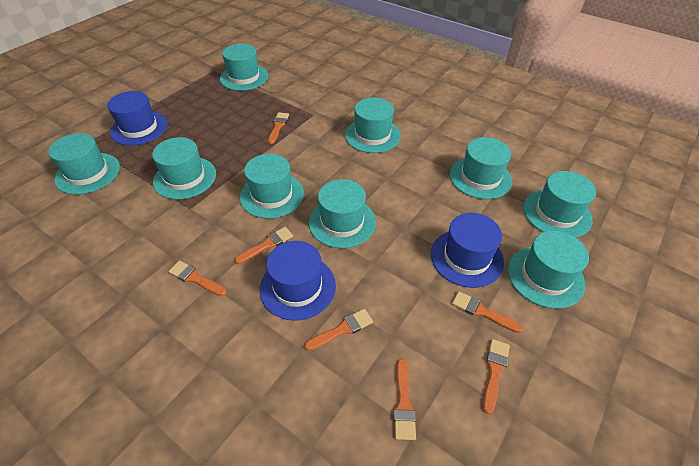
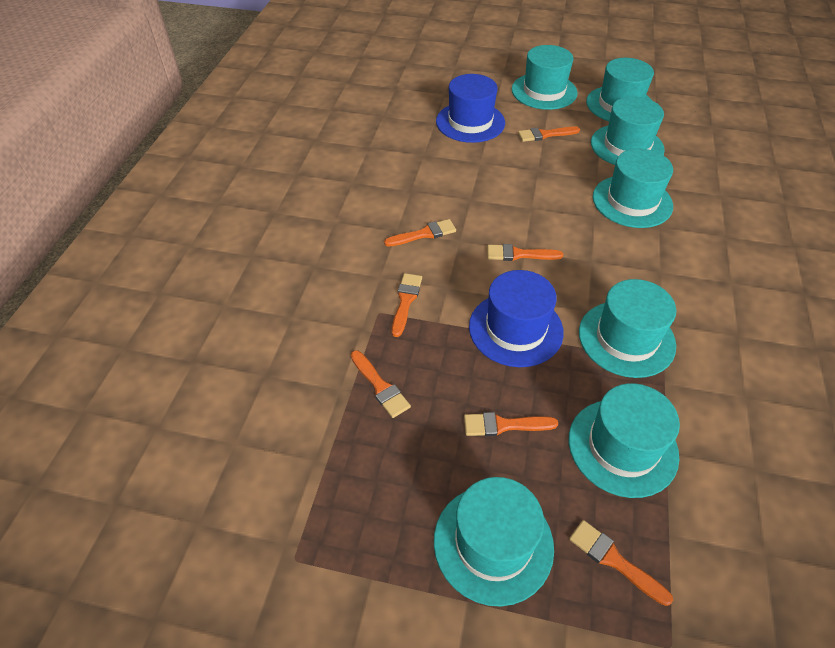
blue hat: 3 -> 2
turquoise hat: 9 -> 7

